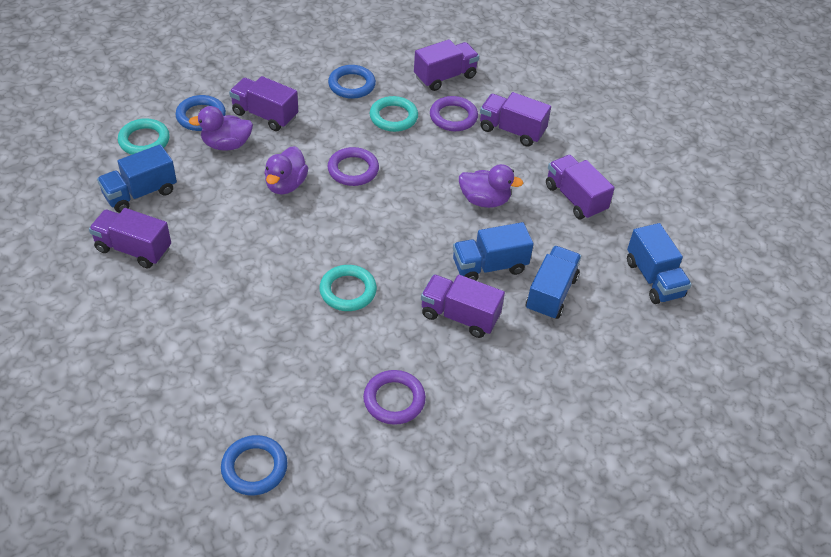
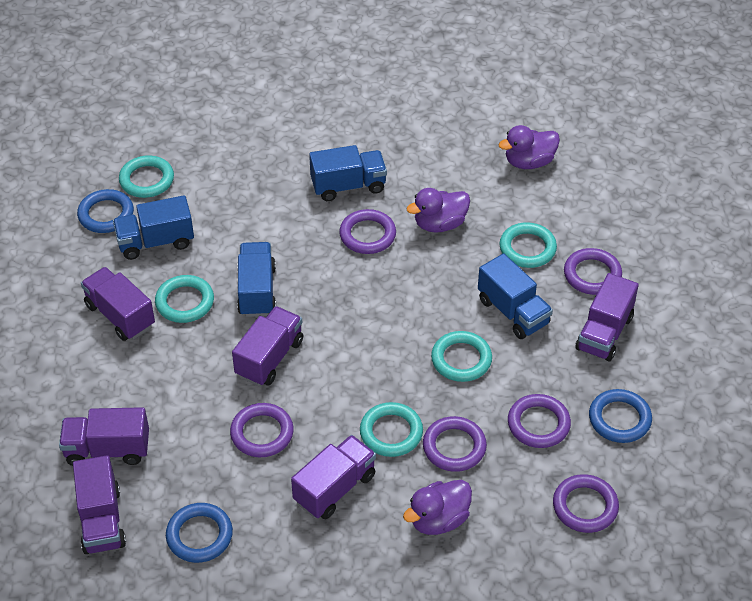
purple ring: 3 -> 6
turquoise ring: 3 -> 5

